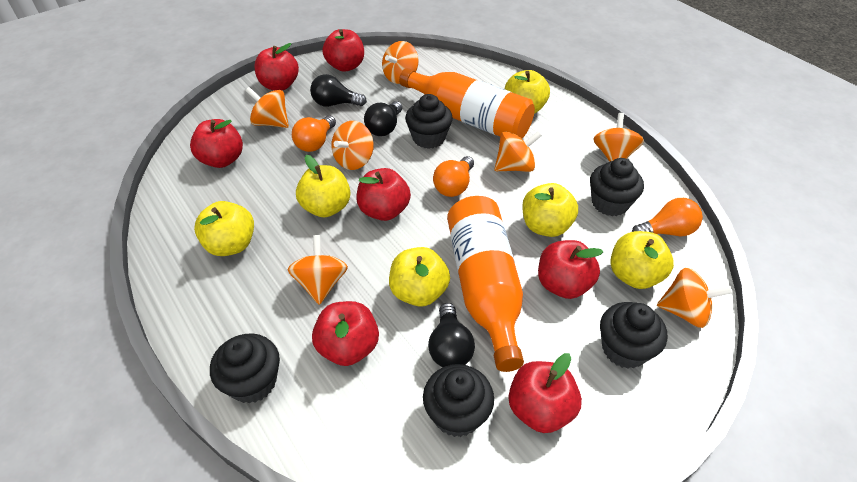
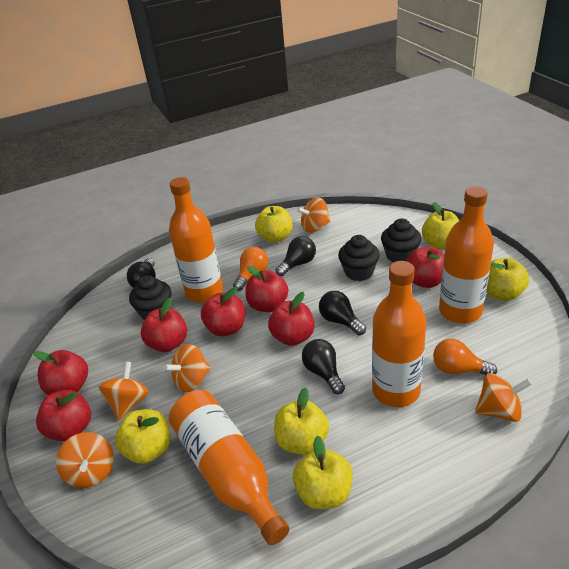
black cupcake: 5 -> 3
black light bulb: 3 -> 4
orange bottle: 2 -> 4
orange light bulb: 3 -> 2
orange spinning top: 7 -> 5

